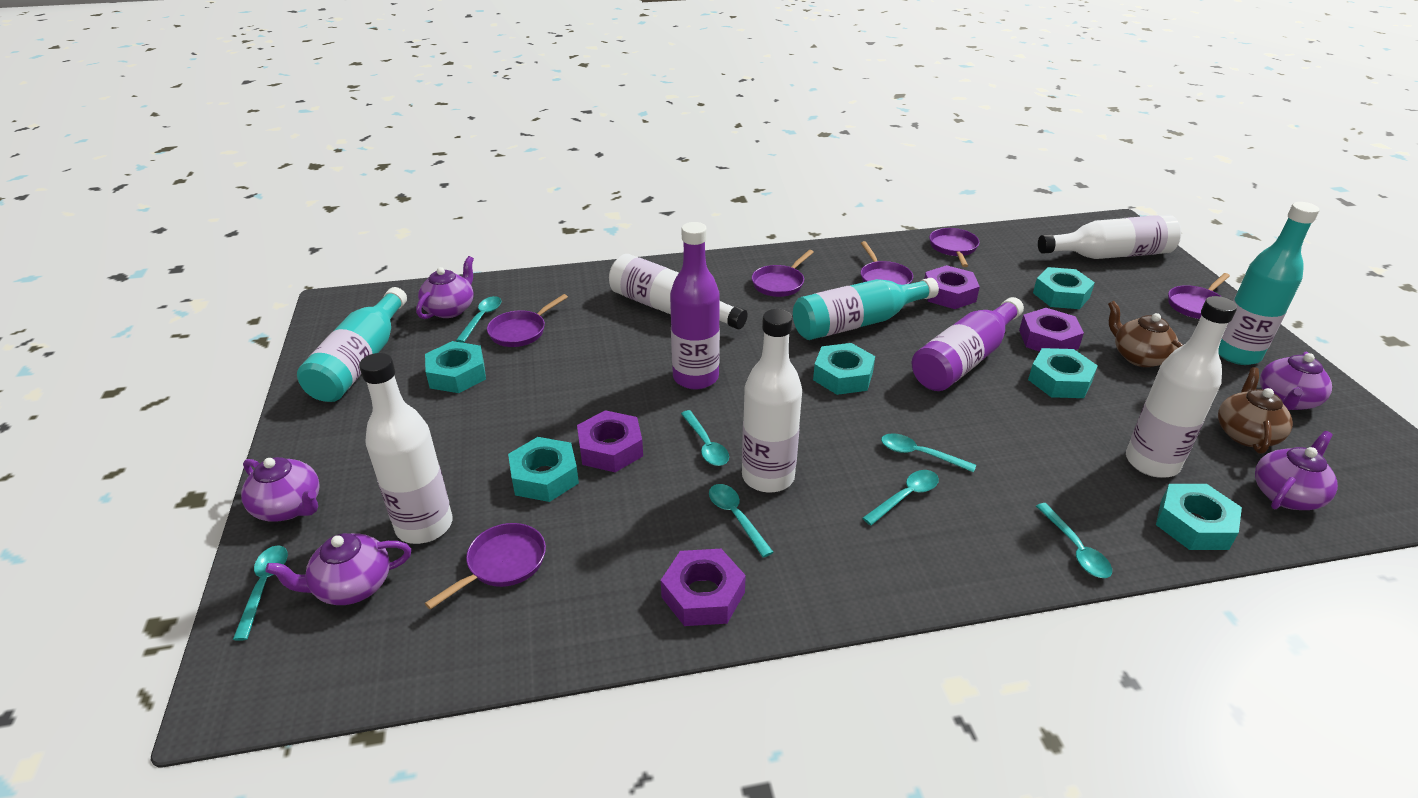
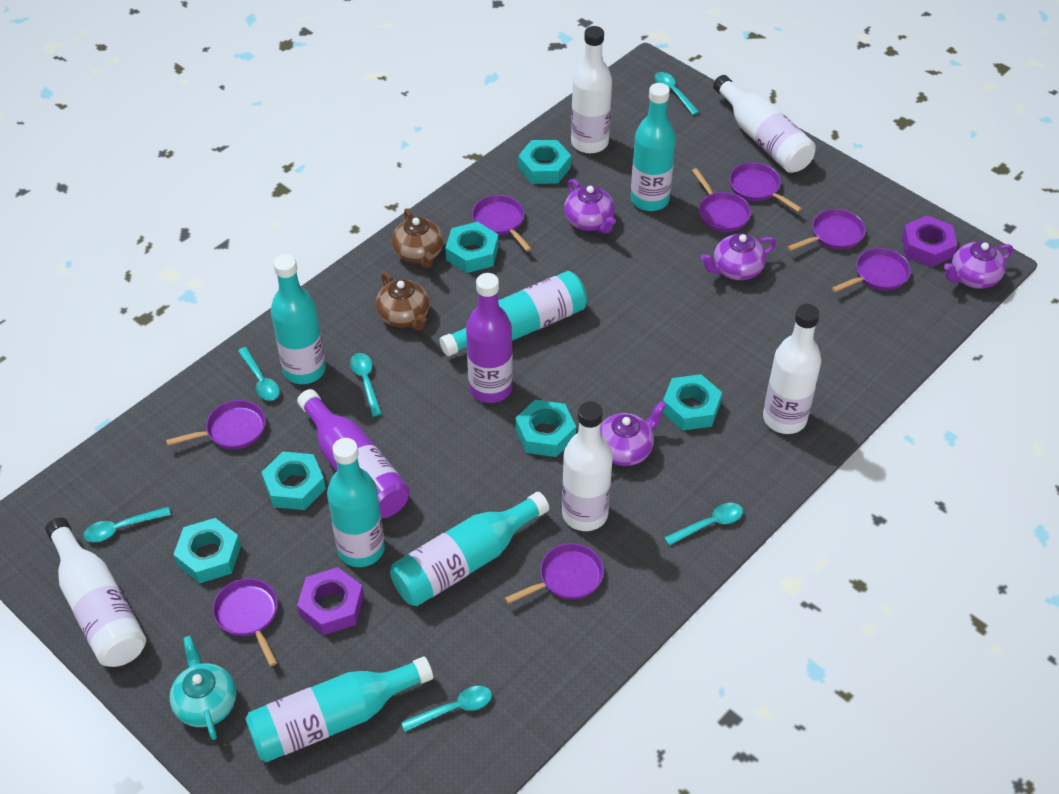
purple nut: 4 -> 2
purple pan: 6 -> 8
purple teapot: 5 -> 4
turquoise bottle: 3 -> 6
turquoise spoon: 7 -> 6
turquoise teapot: 0 -> 1

